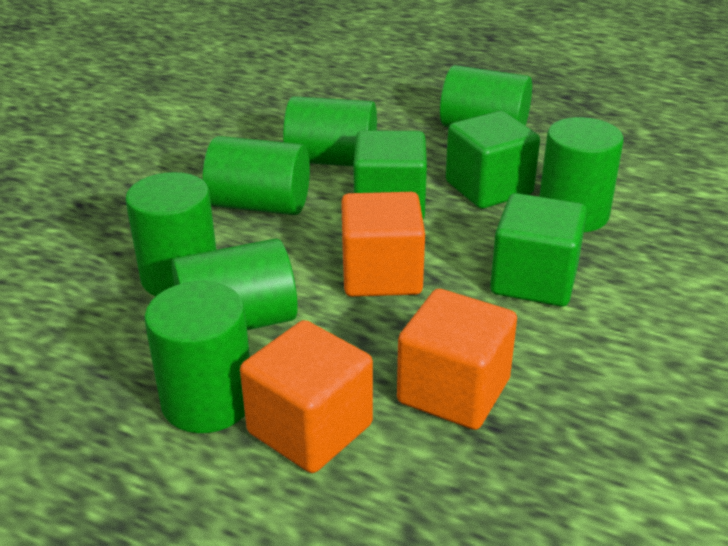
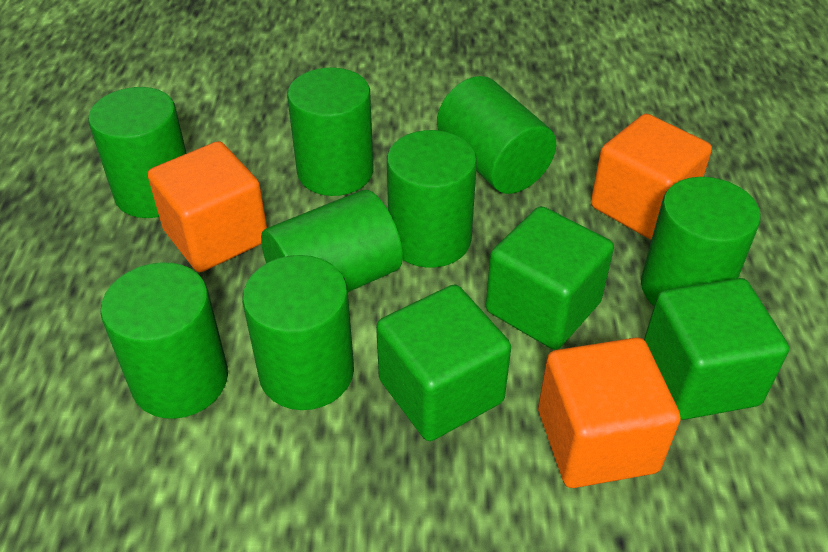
green cylinder: 7 -> 8

